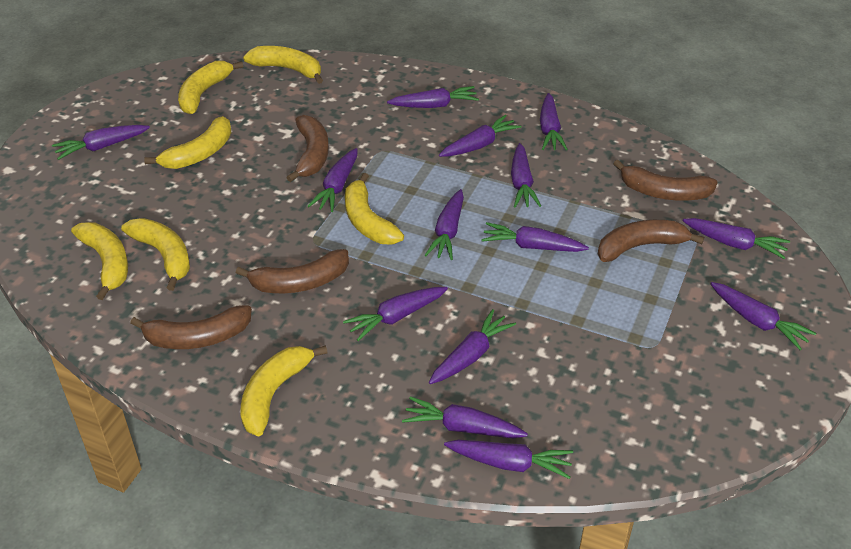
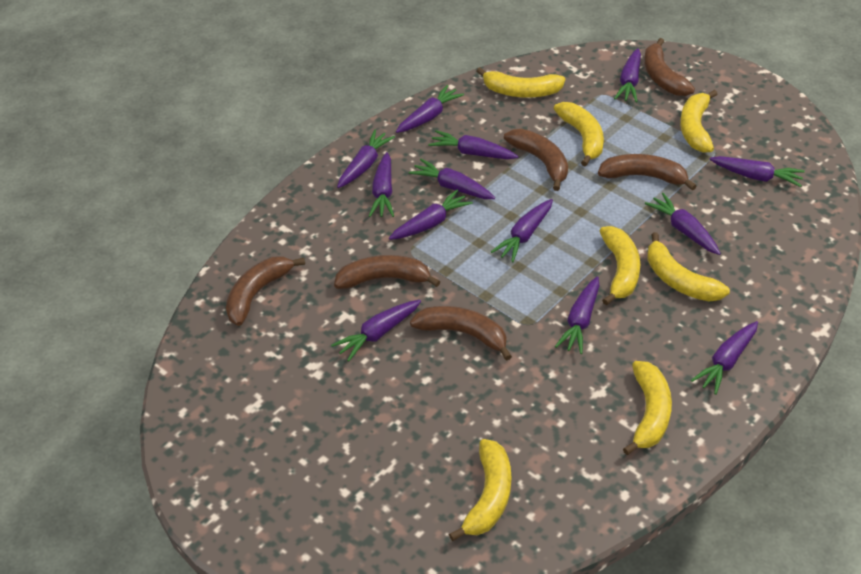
brown banana: 5 -> 6
purple carrot: 14 -> 13

